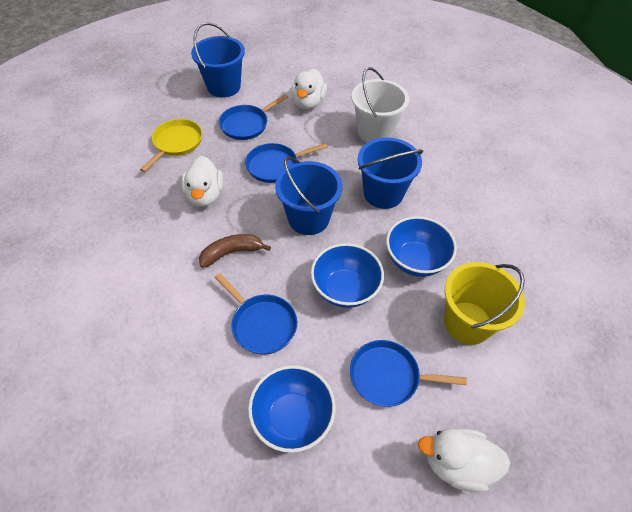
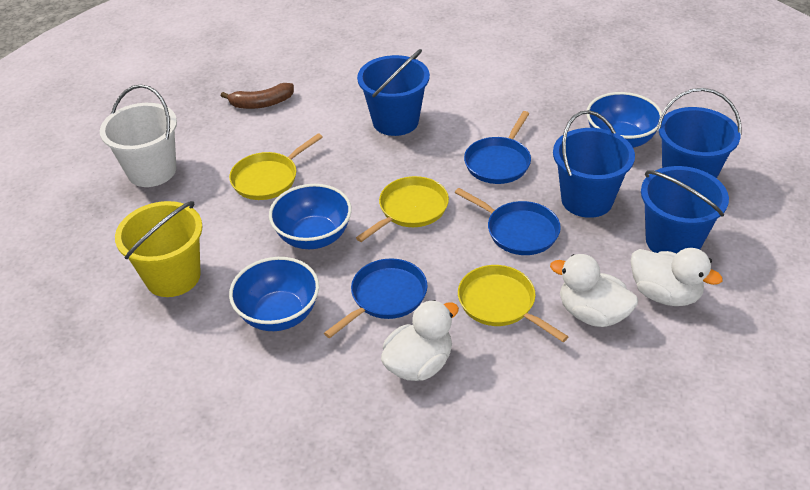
blue bucket: 3 -> 4
blue pan: 4 -> 3
yellow pan: 1 -> 3

